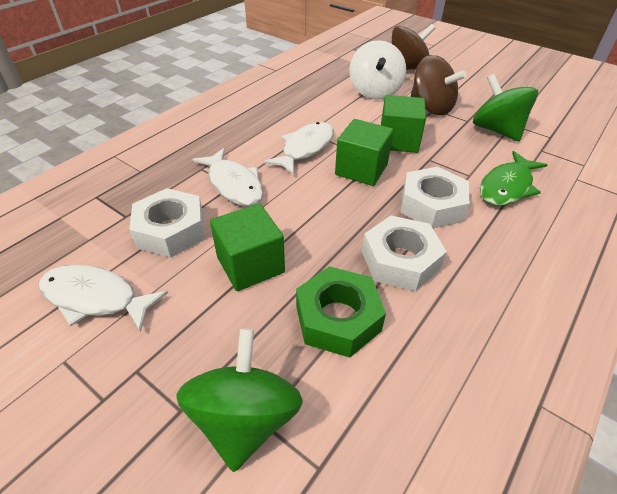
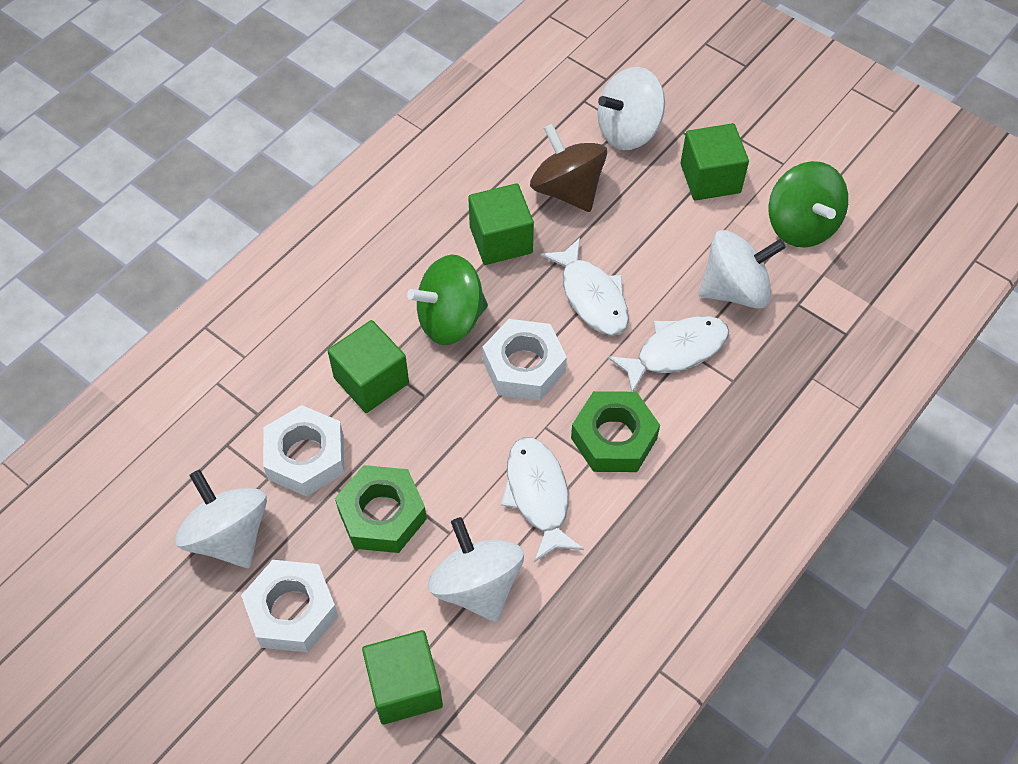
brown spinning top: 2 -> 1
green cube: 3 -> 4
green fish: 1 -> 0
green nut: 1 -> 2
white spinning top: 1 -> 4

